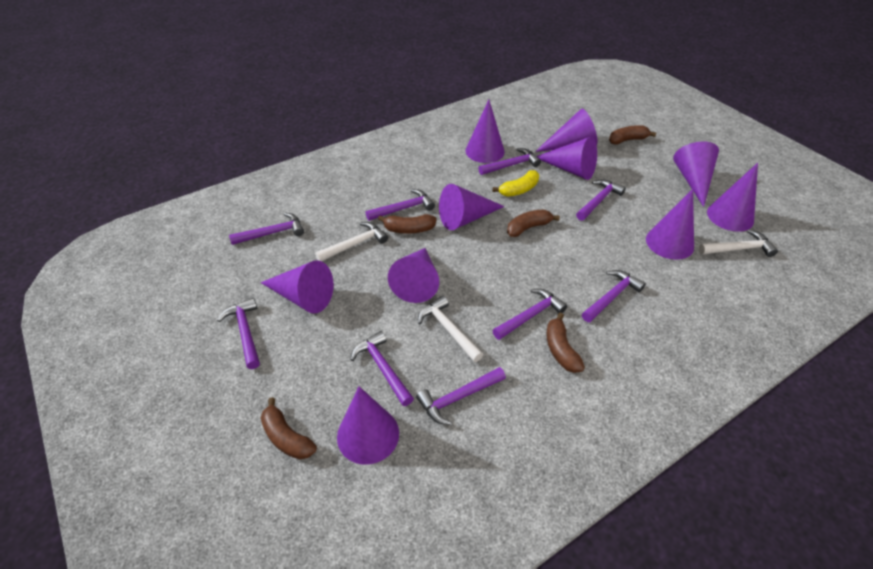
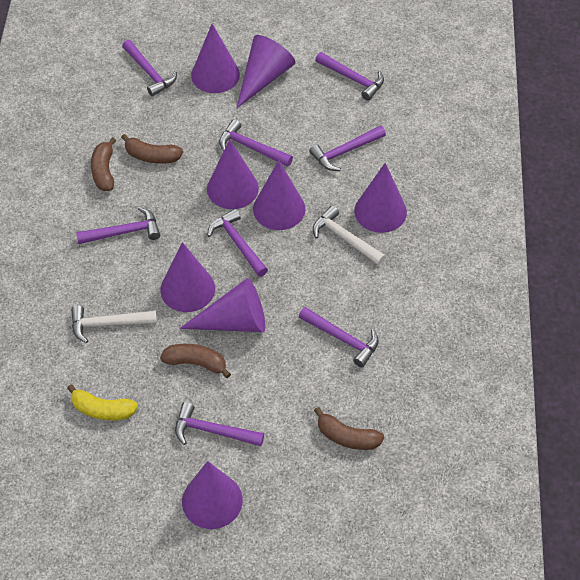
brown banana: 5 -> 4
purple cone: 10 -> 8
purple hammer: 9 -> 8
white hammer: 3 -> 2

